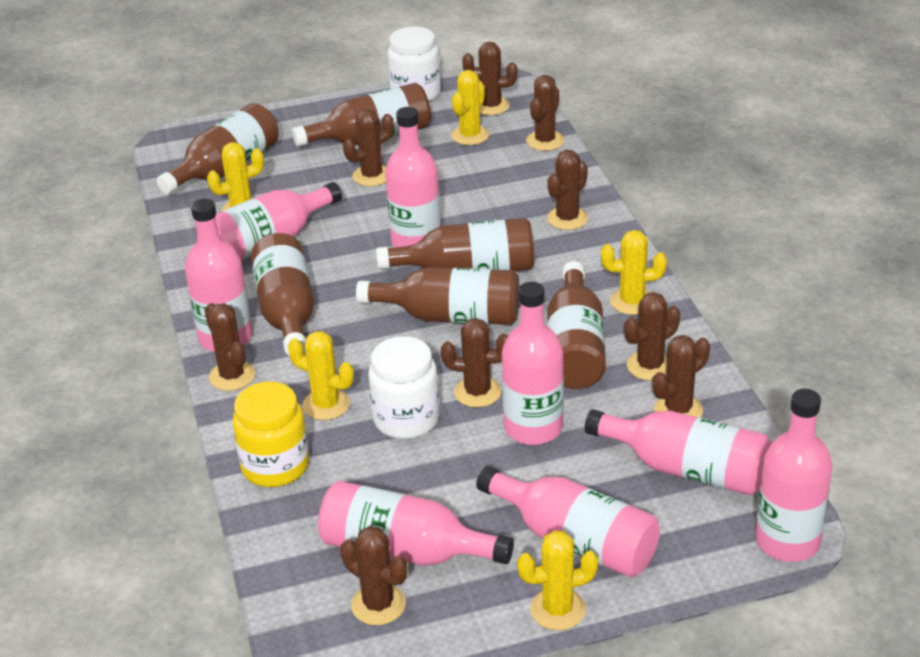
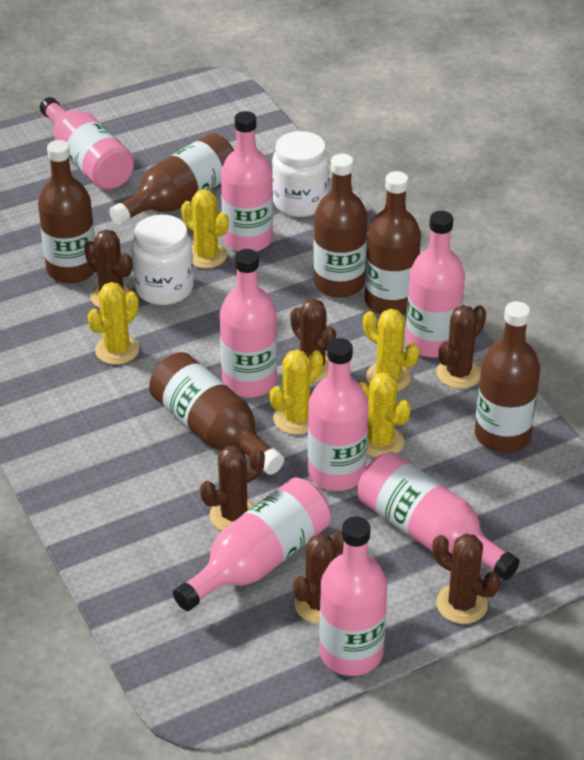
brown cactus: 9 -> 6
yellow jar: 1 -> 0

